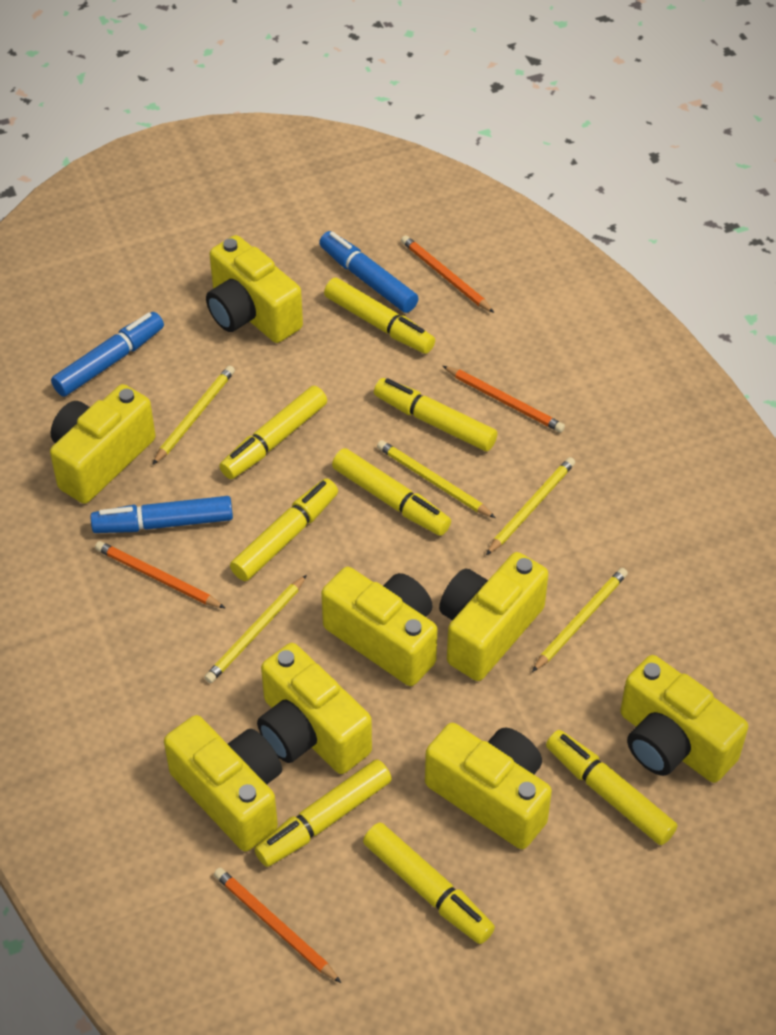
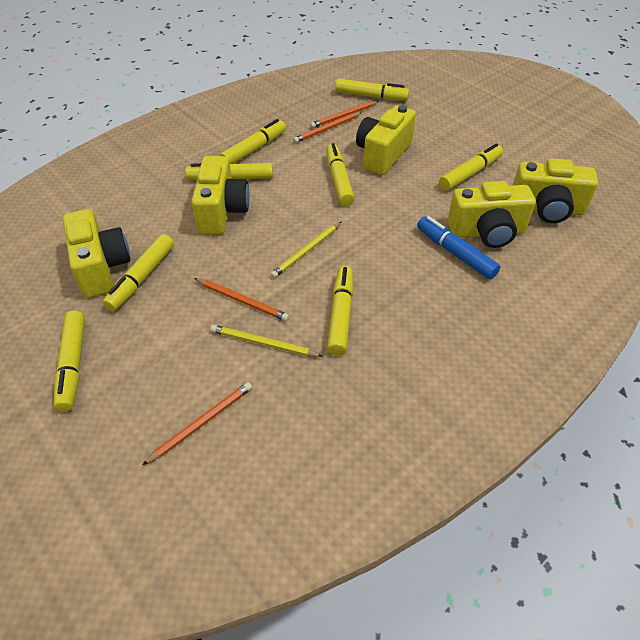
blue marker: 3 -> 1
yellow camera: 8 -> 5
yellow pencil: 5 -> 2

